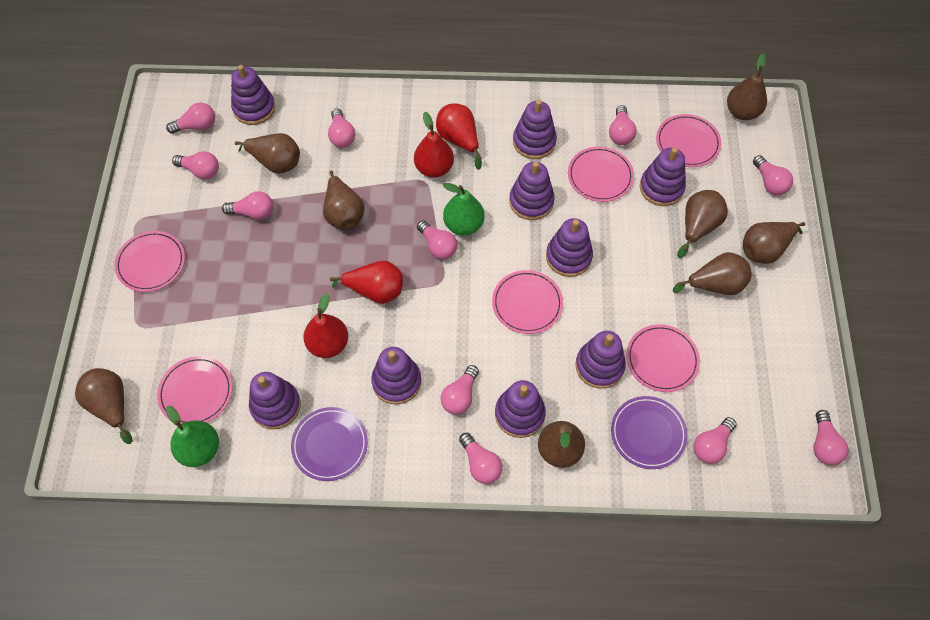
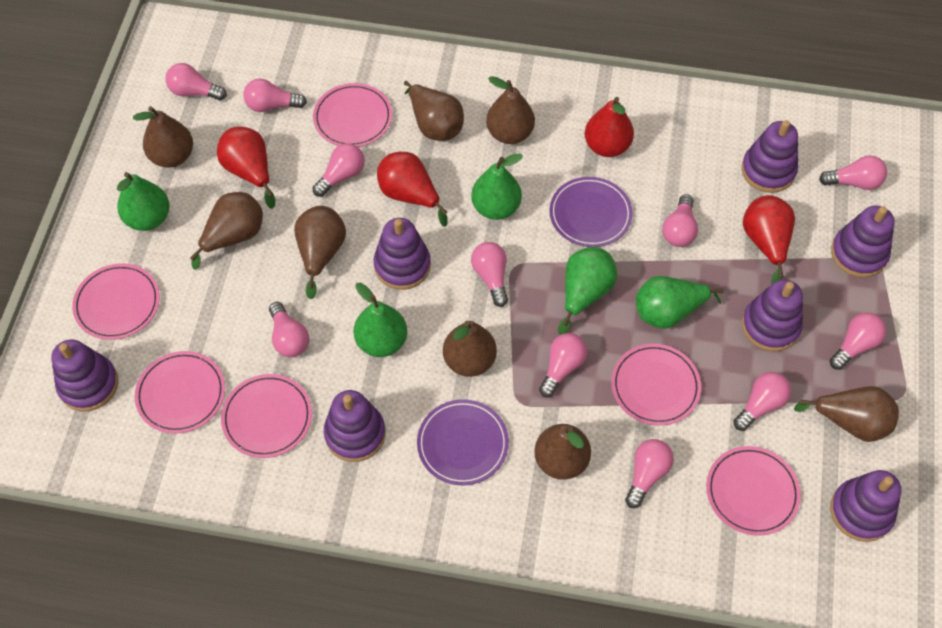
green pear: 2 -> 5
purple stacking toy: 9 -> 7

